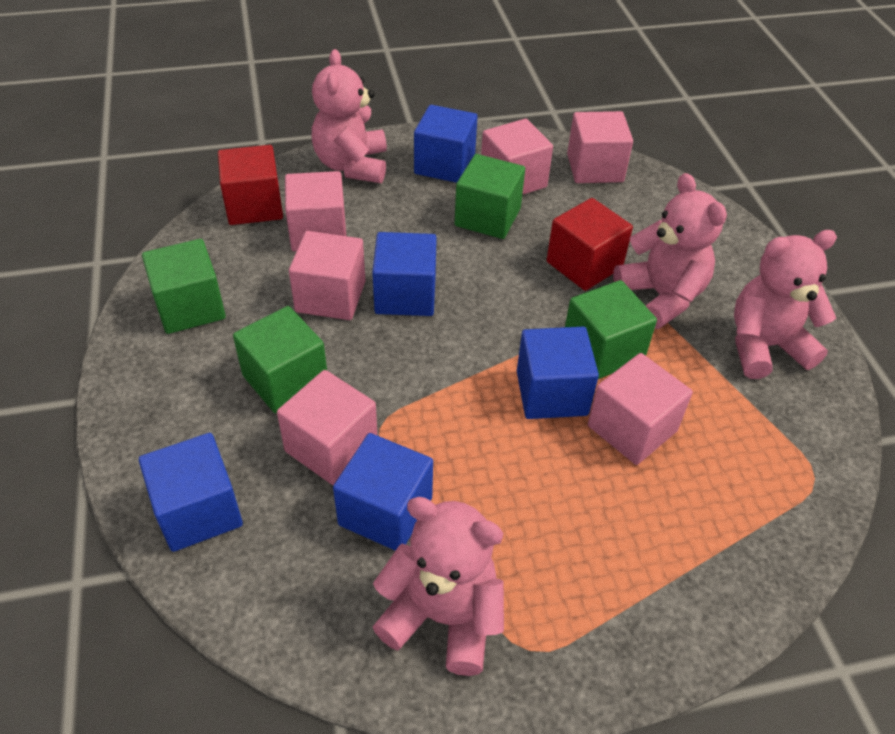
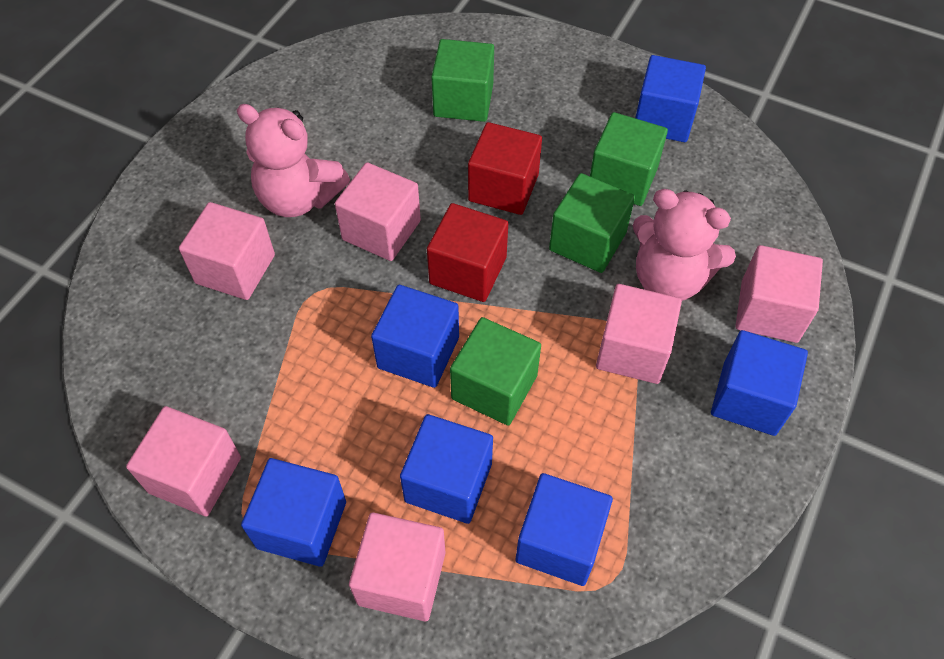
blue cube: 5 -> 6
pink teddy bear: 4 -> 2

